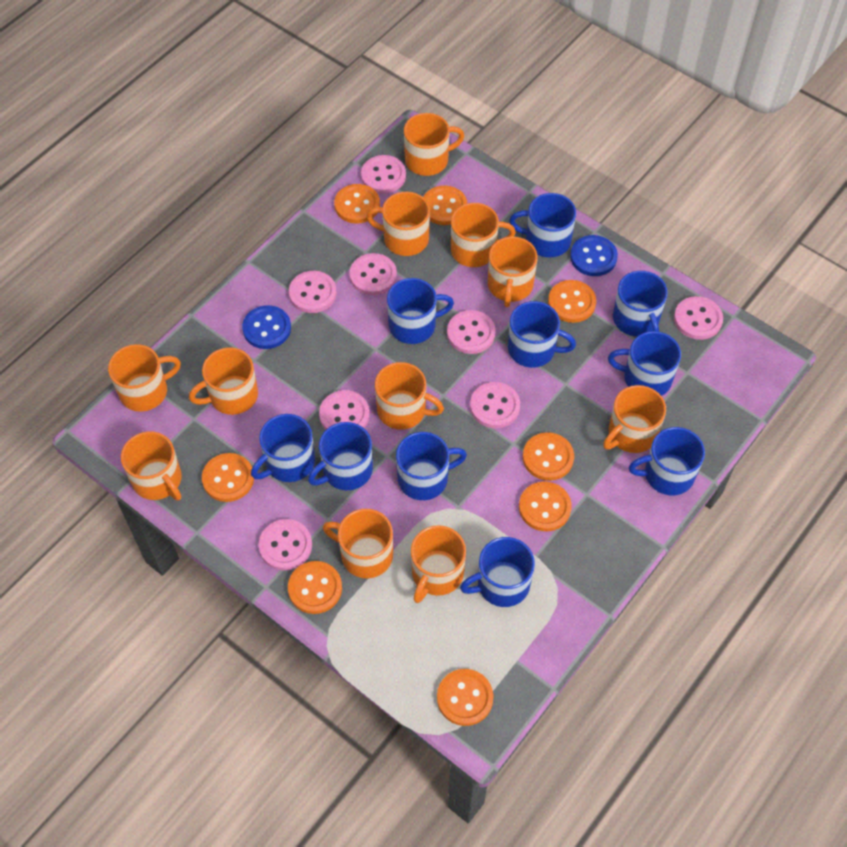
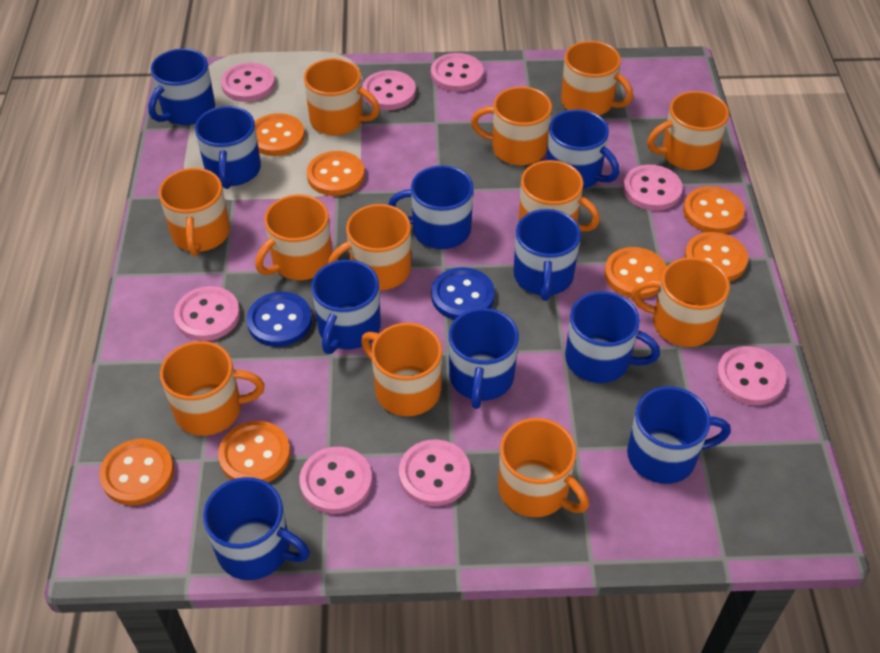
orange button: 8 -> 7
orange mug: 11 -> 12

